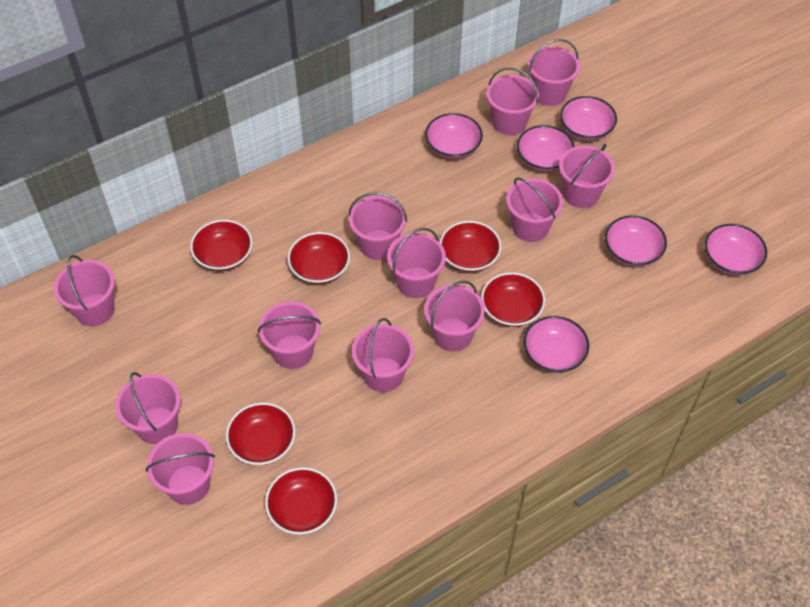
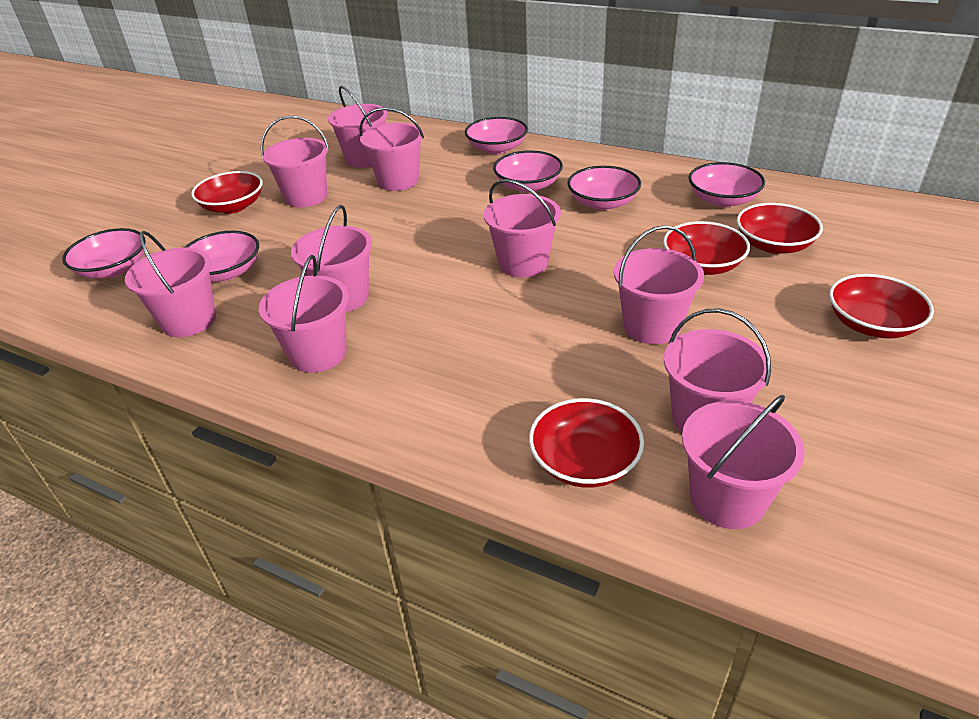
pink bucket: 12 -> 10
red bowl: 6 -> 5

